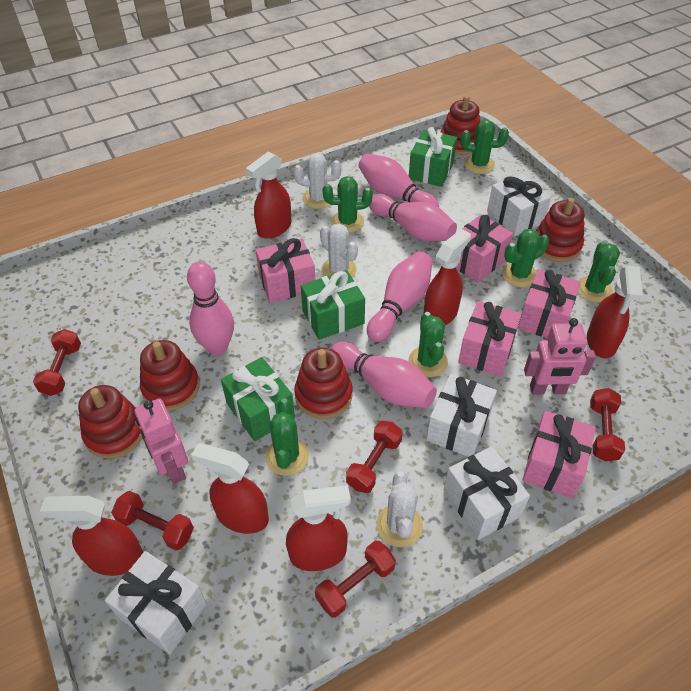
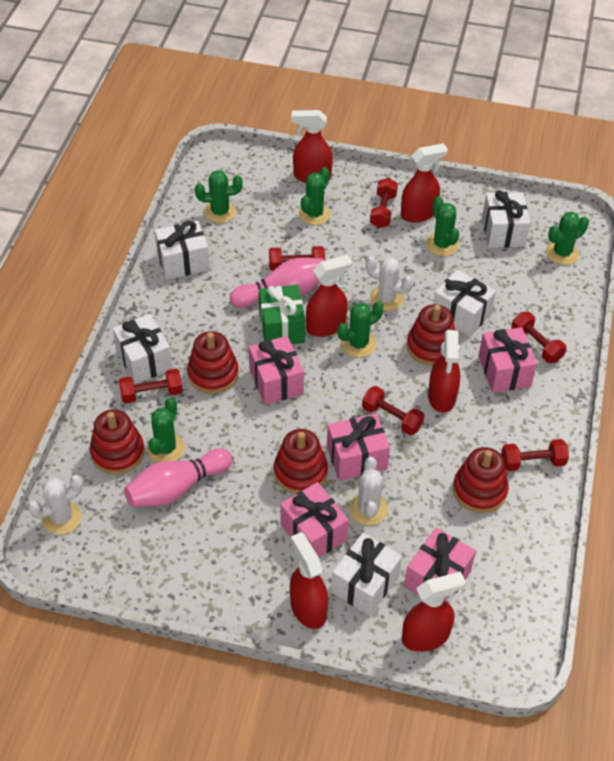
green gift: 3 -> 1
pink bowling pin: 5 -> 2
pink robot: 2 -> 0
red dumbbell: 5 -> 6
white gift: 4 -> 5

